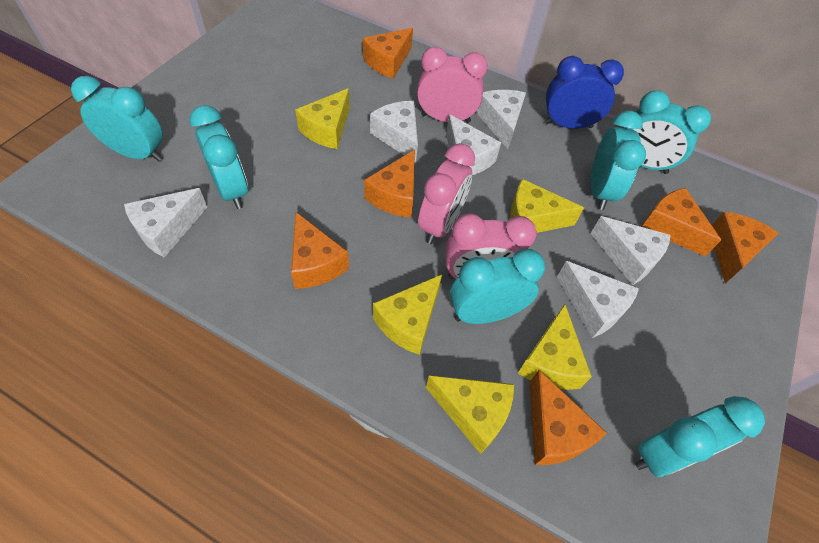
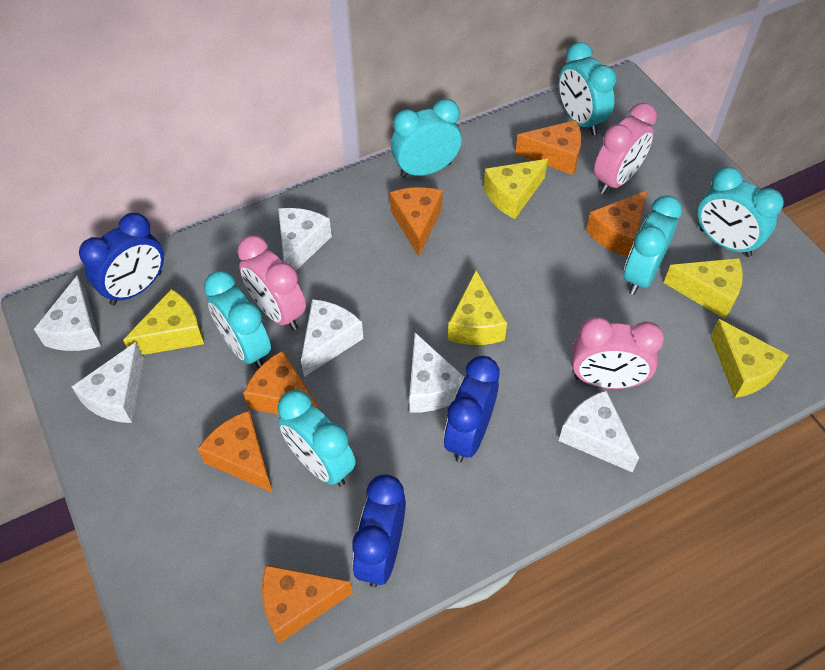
blue clock: 1 -> 3

